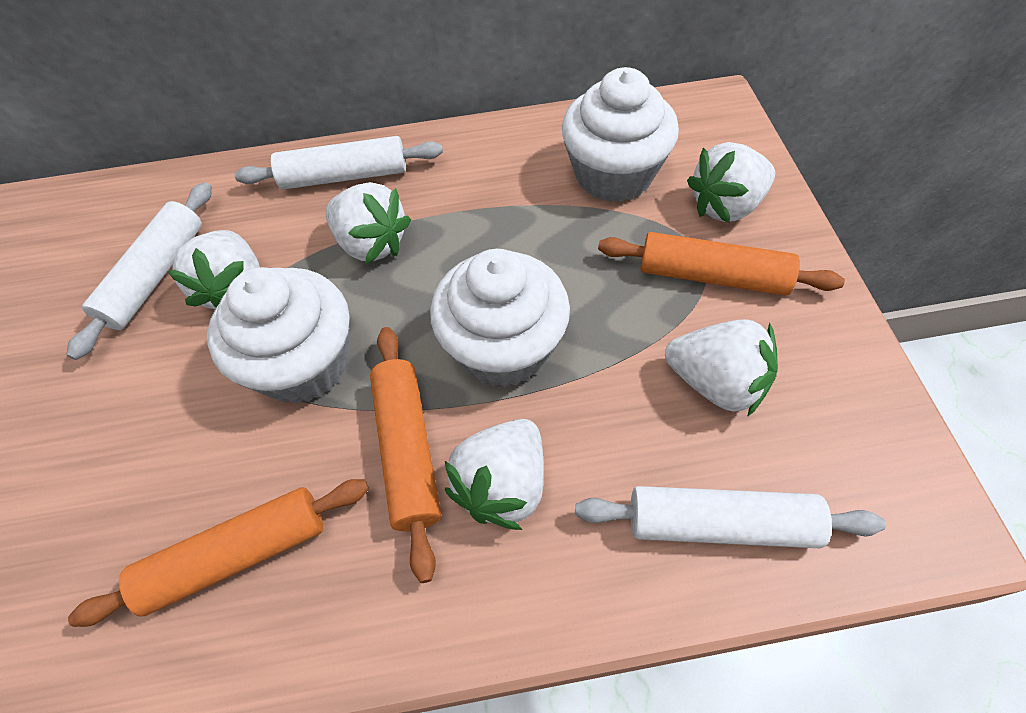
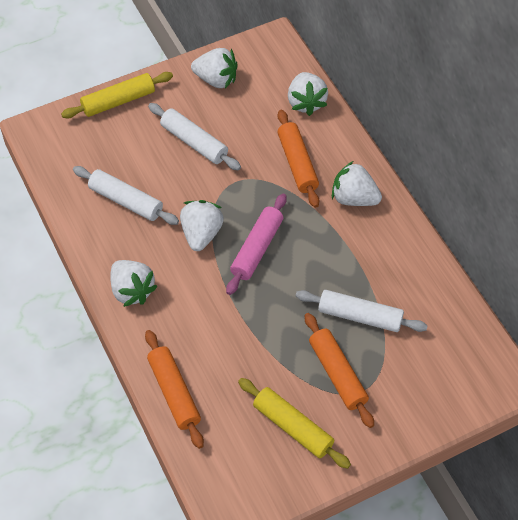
pink rolling pin: 0 -> 1
white cupcake: 3 -> 0
yellow rolling pin: 0 -> 2

